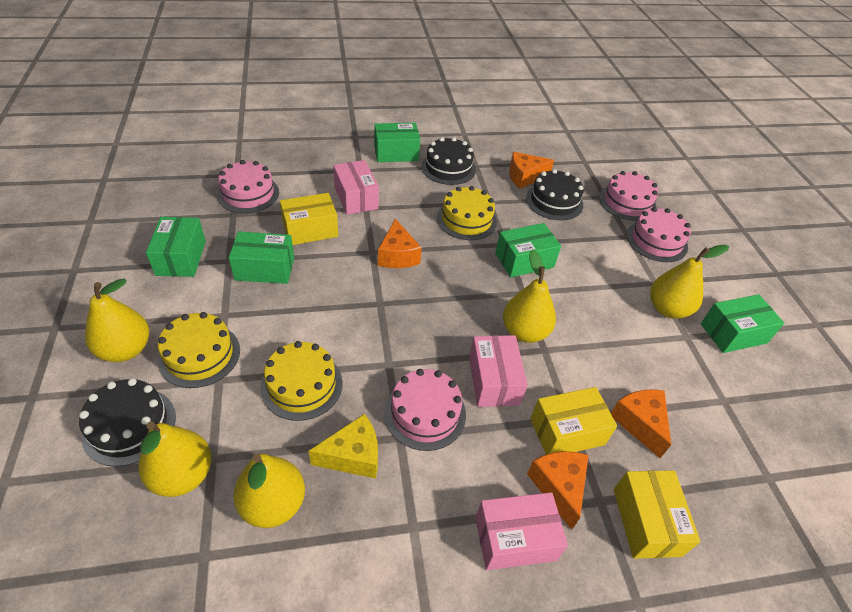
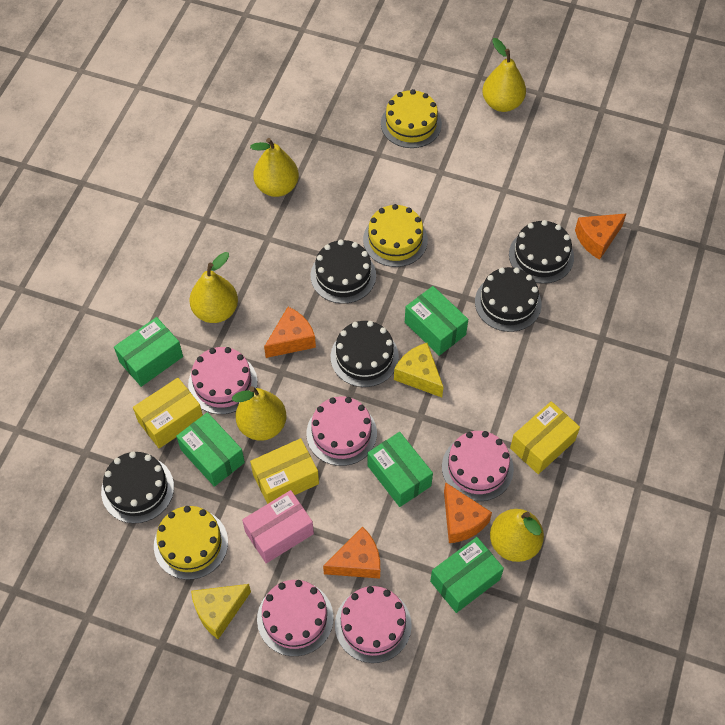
black cake: 3 -> 5
pink box: 3 -> 1
pink cake: 4 -> 5
yellow cheese: 1 -> 2

